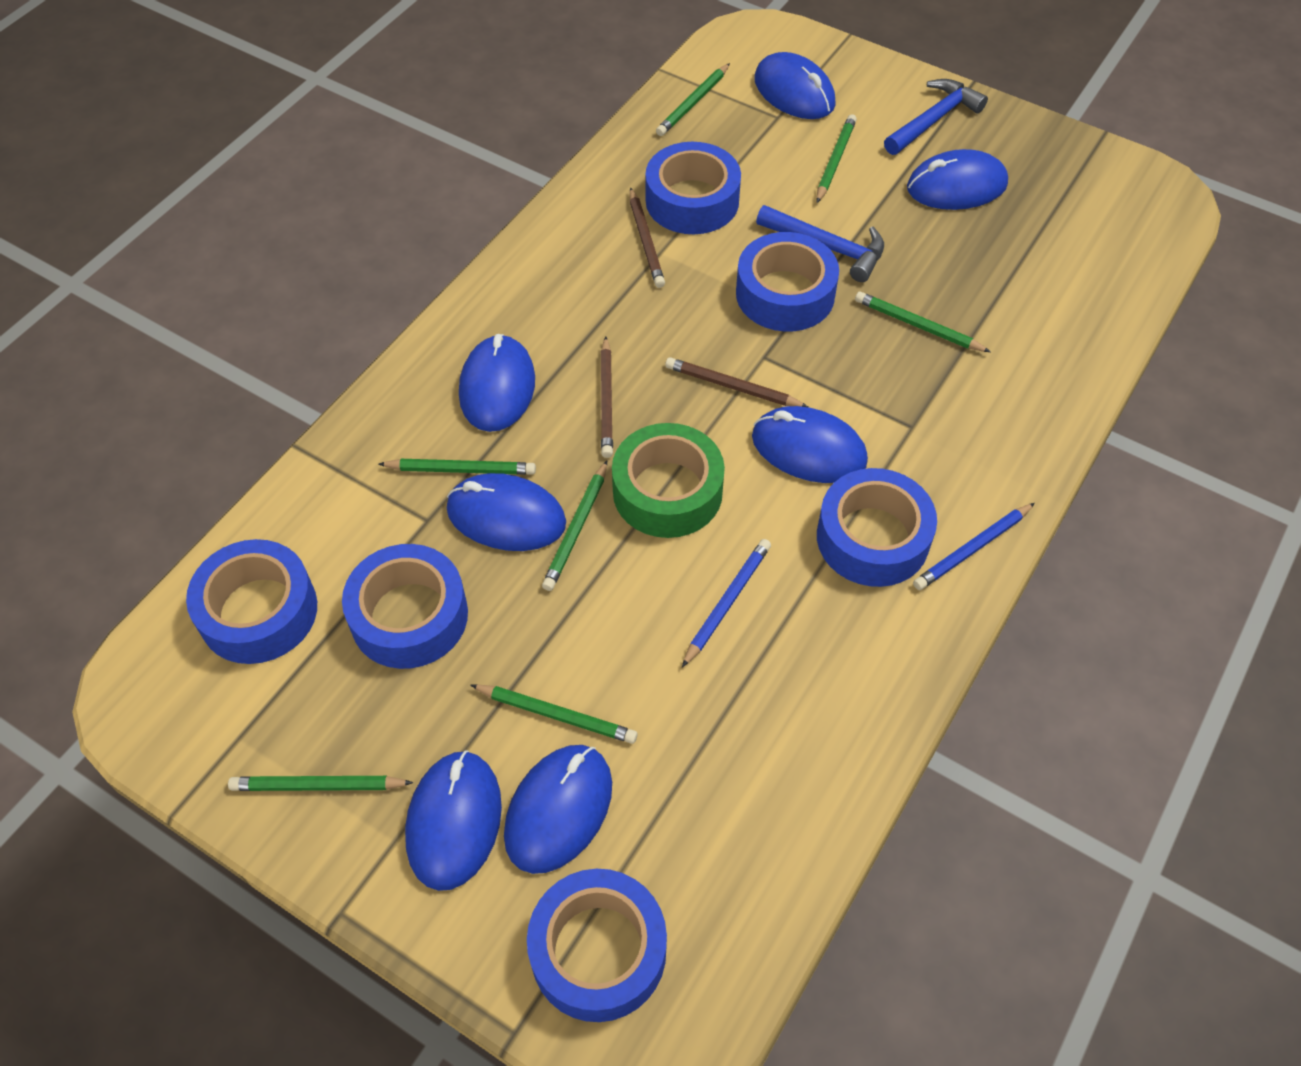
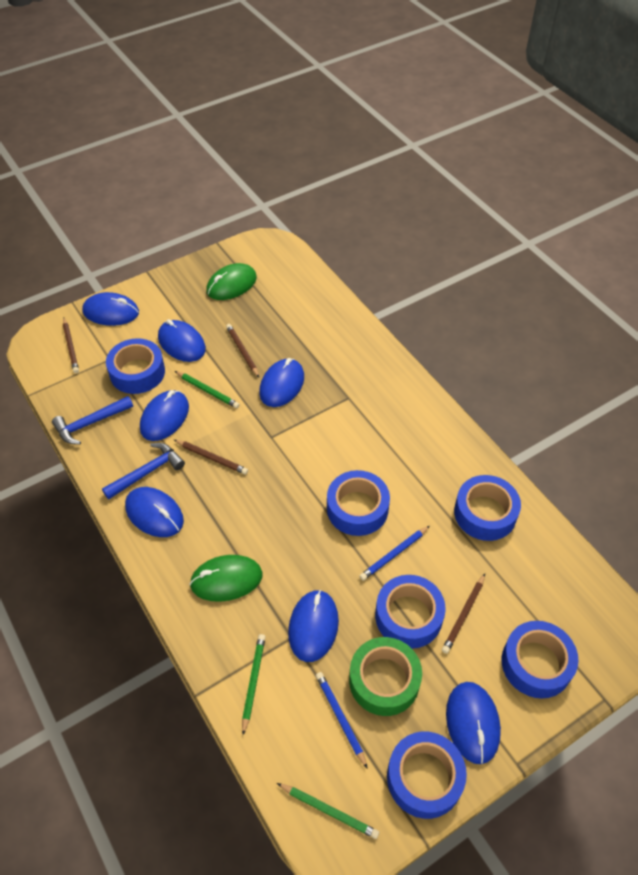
brown pencil: 3 -> 4
green mouse: 0 -> 2
green pencil: 7 -> 3

